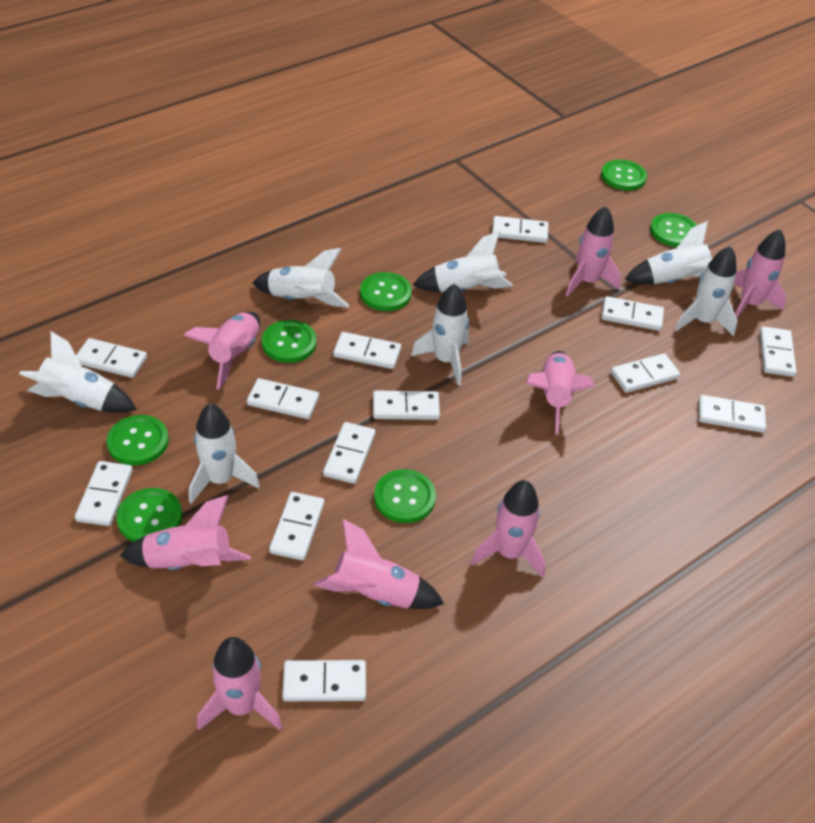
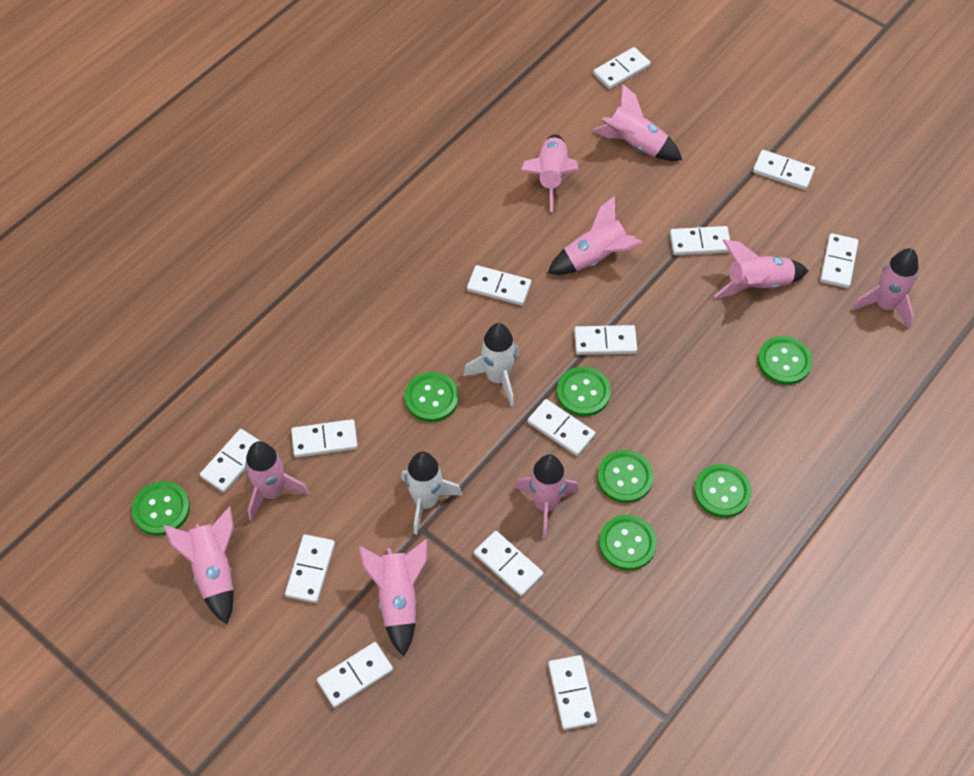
pink rocket: 8 -> 9
white rocket: 7 -> 2

